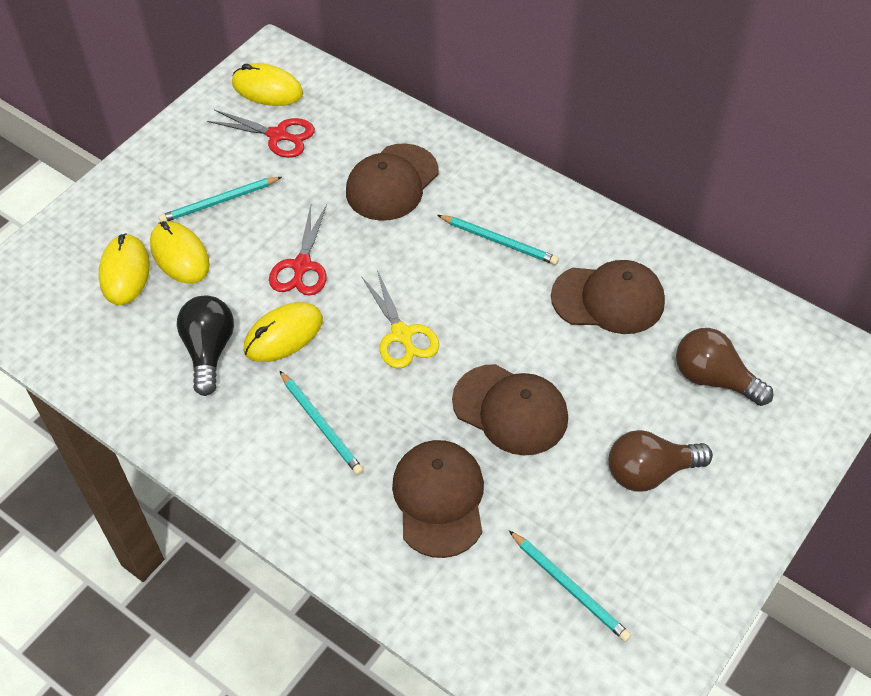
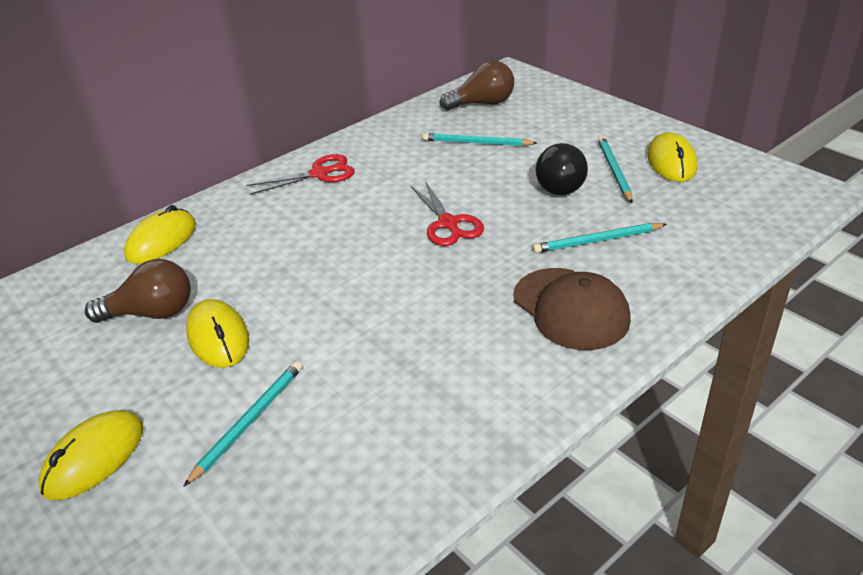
brown cap: 4 -> 1
yellow scissors: 1 -> 0

